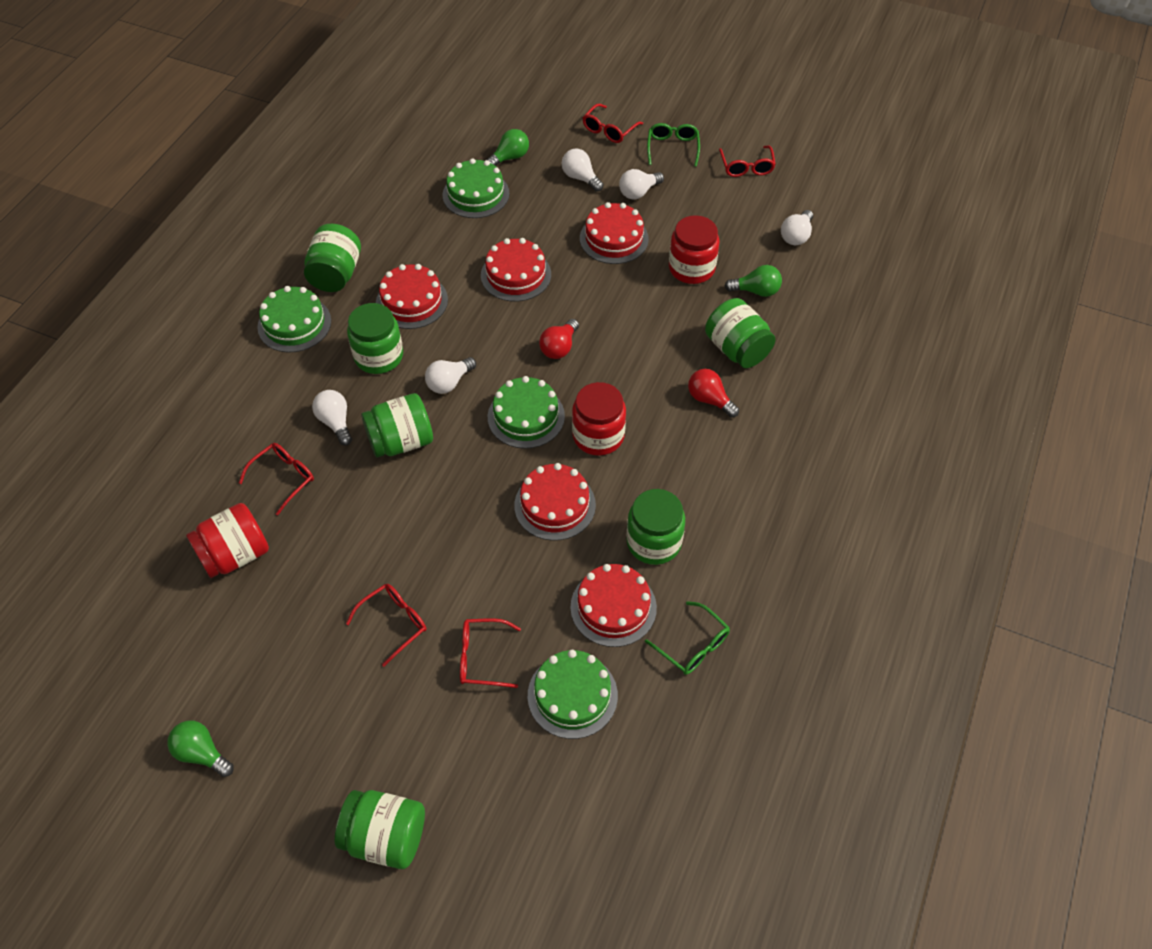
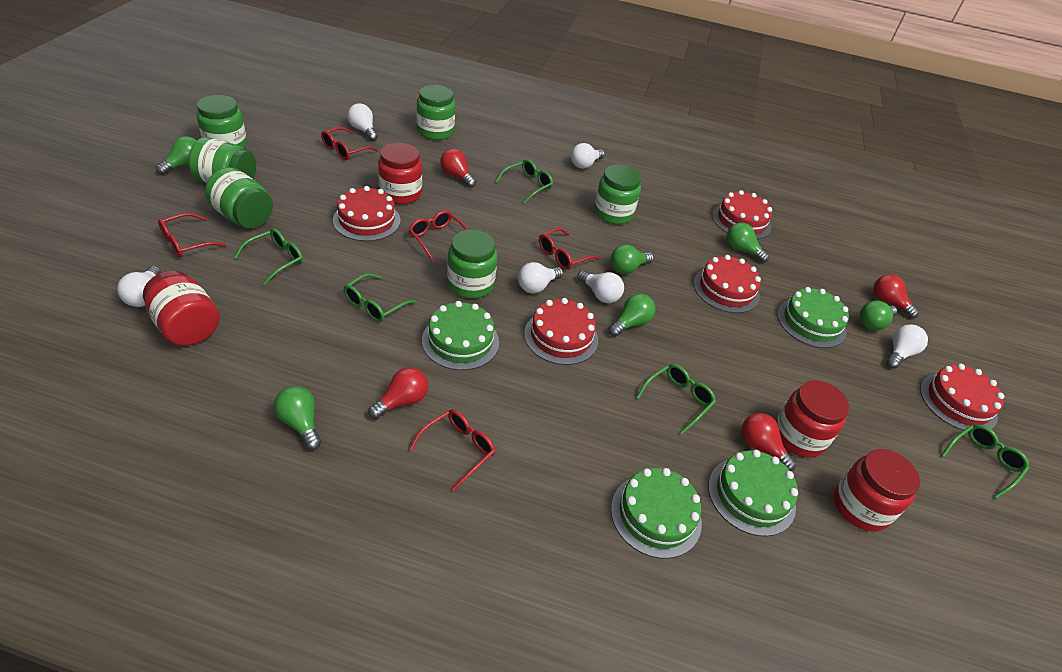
green glasses: 2 -> 5
green light bulb: 3 -> 6
red jar: 3 -> 4
red light bulb: 2 -> 4
white light bulb: 5 -> 6

